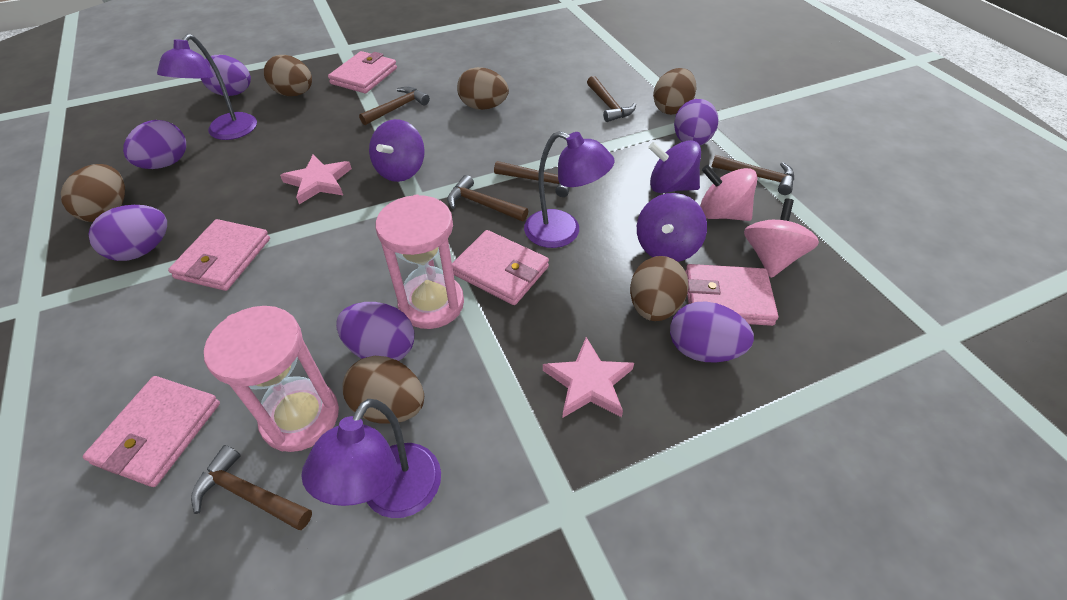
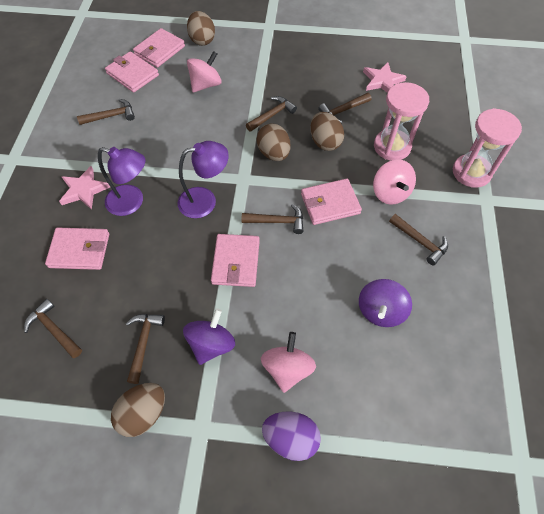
brown egg: 6 -> 4
brown hammer: 6 -> 7
pink spinning top: 2 -> 3
purple egg: 6 -> 1
purple lamp: 3 -> 2
purple spinning top: 3 -> 2

